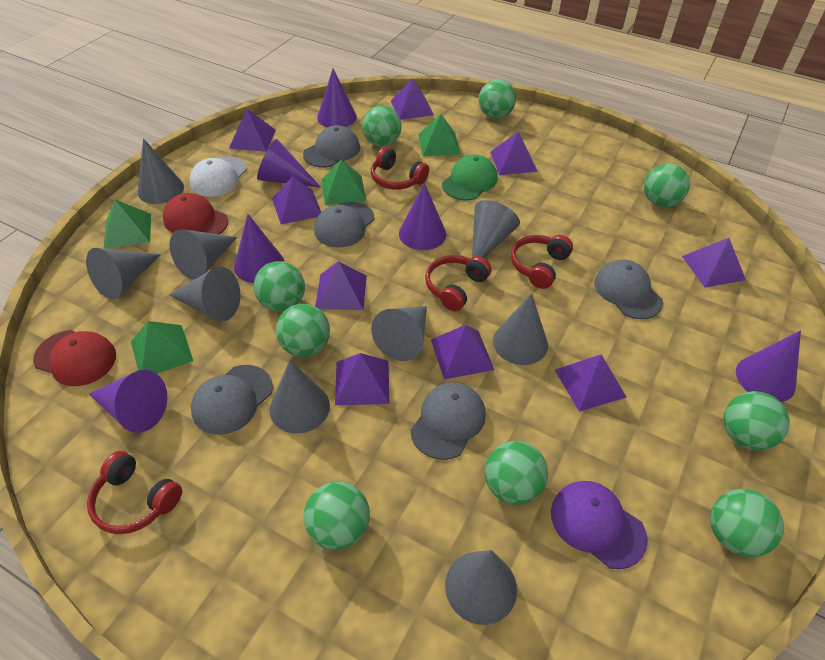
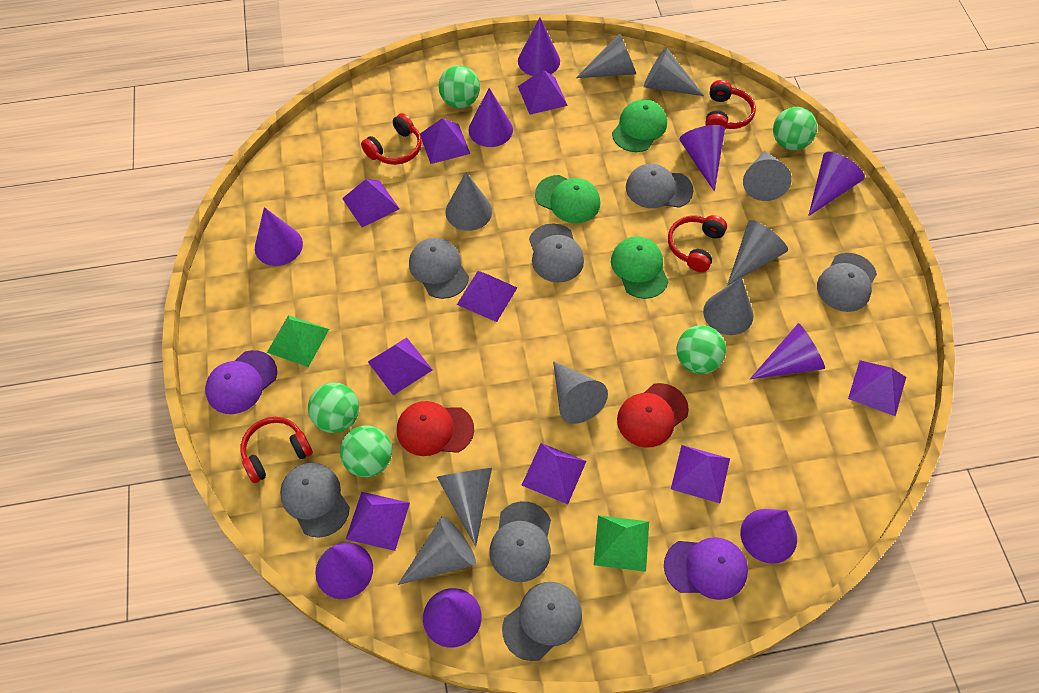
green ball: 9 -> 5
green cap: 1 -> 3
green pyramid: 4 -> 2
grey cap: 5 -> 7
purple cap: 1 -> 2
purple cone: 6 -> 9
white cap: 1 -> 0

